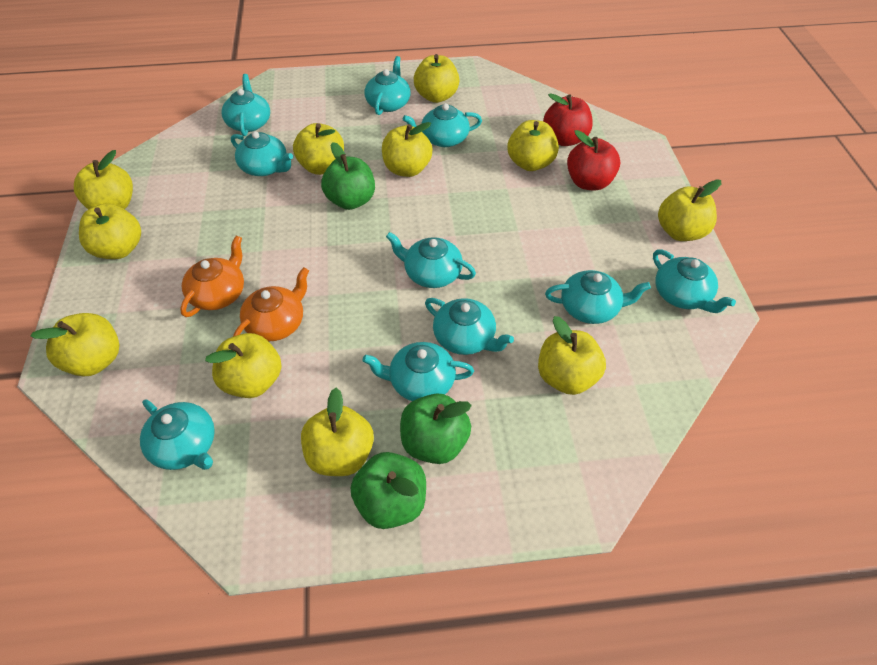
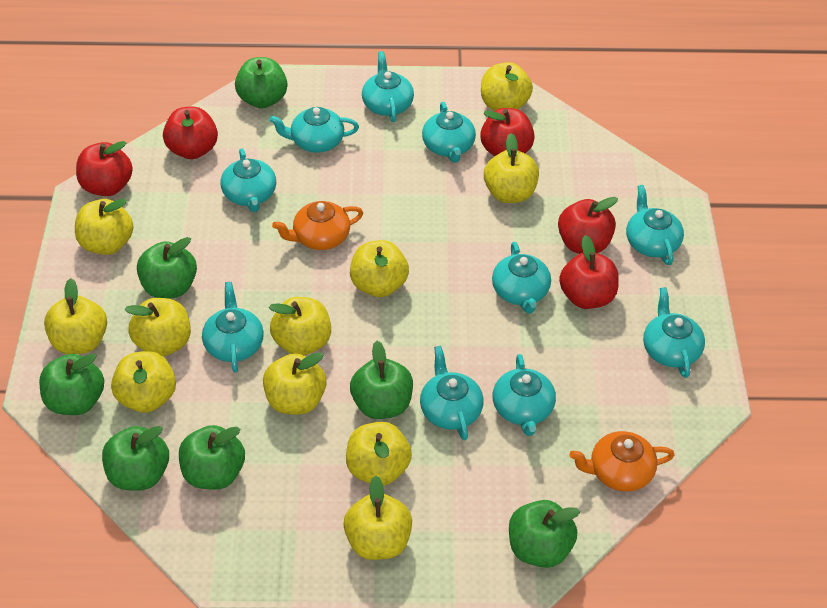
green apple: 3 -> 7
red apple: 2 -> 5

